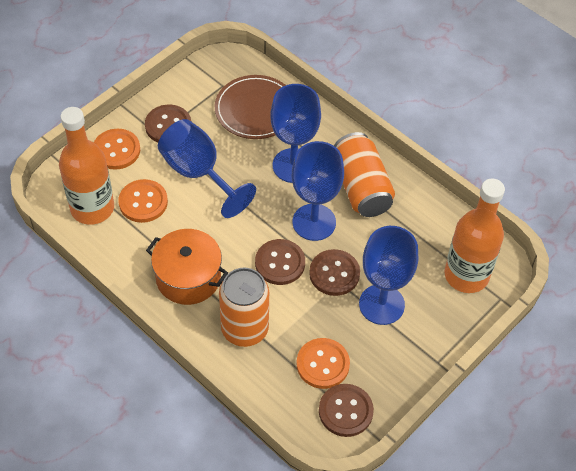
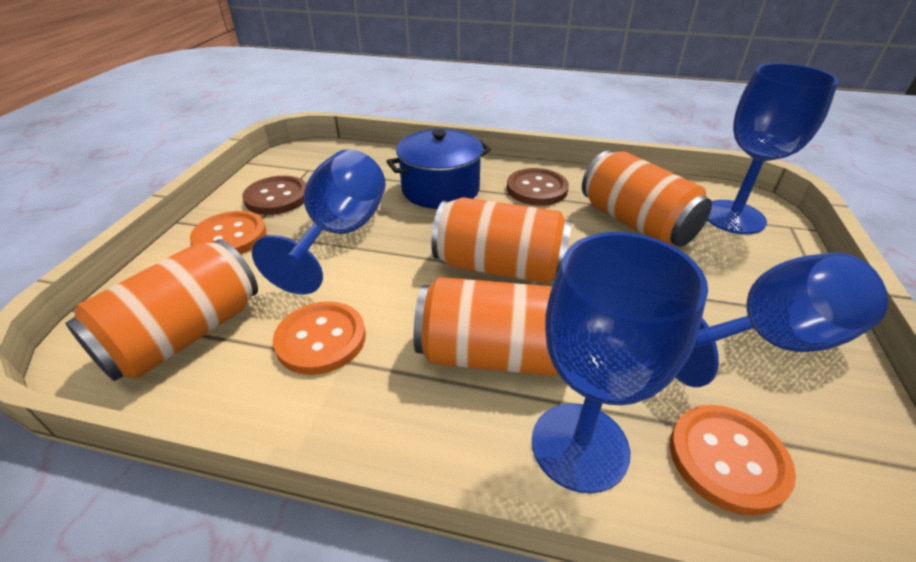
blue pot: 0 -> 1
brown button: 4 -> 2
brown plate: 1 -> 0
orange bottle: 2 -> 0
orange can: 2 -> 4
orange pot: 1 -> 0

